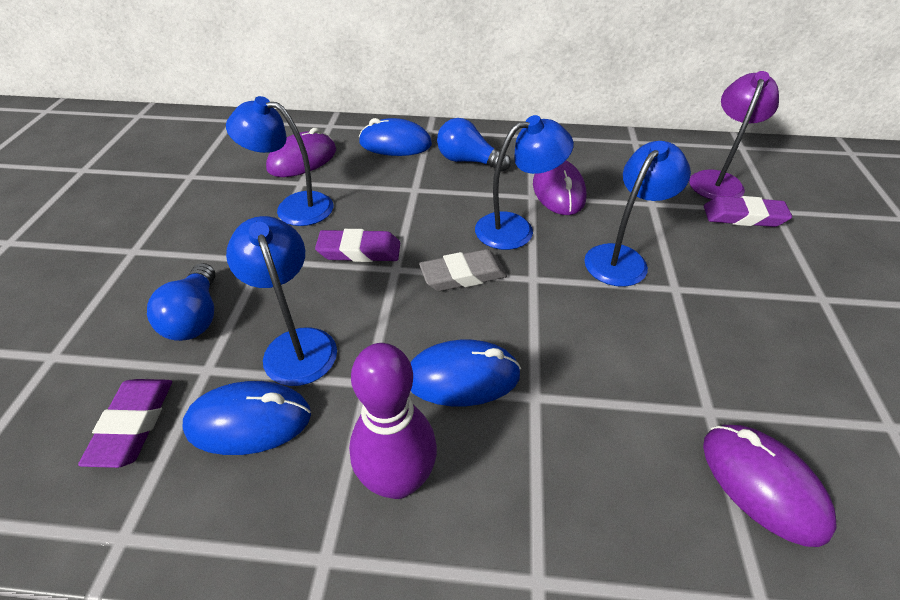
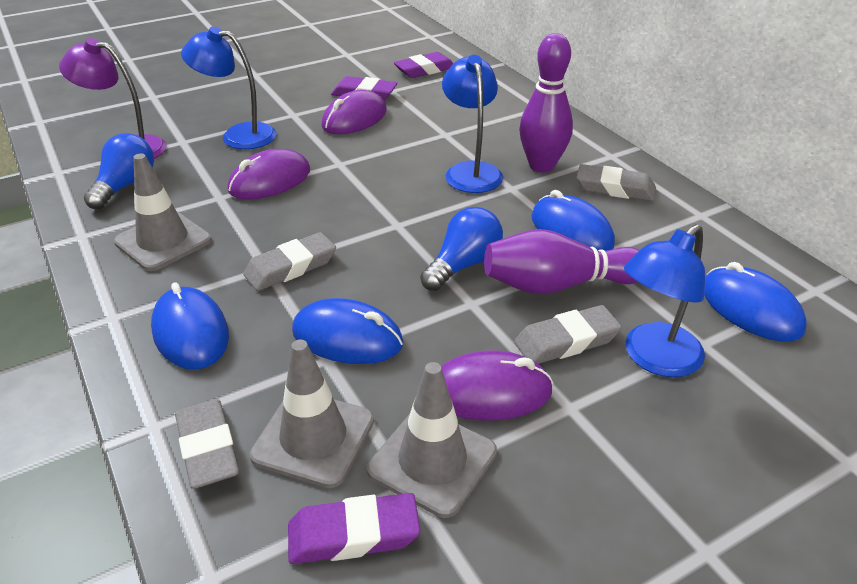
blue lamp: 4 -> 3
blue mouse: 3 -> 4
grey eraser: 1 -> 4
grey traffic cone: 0 -> 3
purple bowling pin: 1 -> 2

